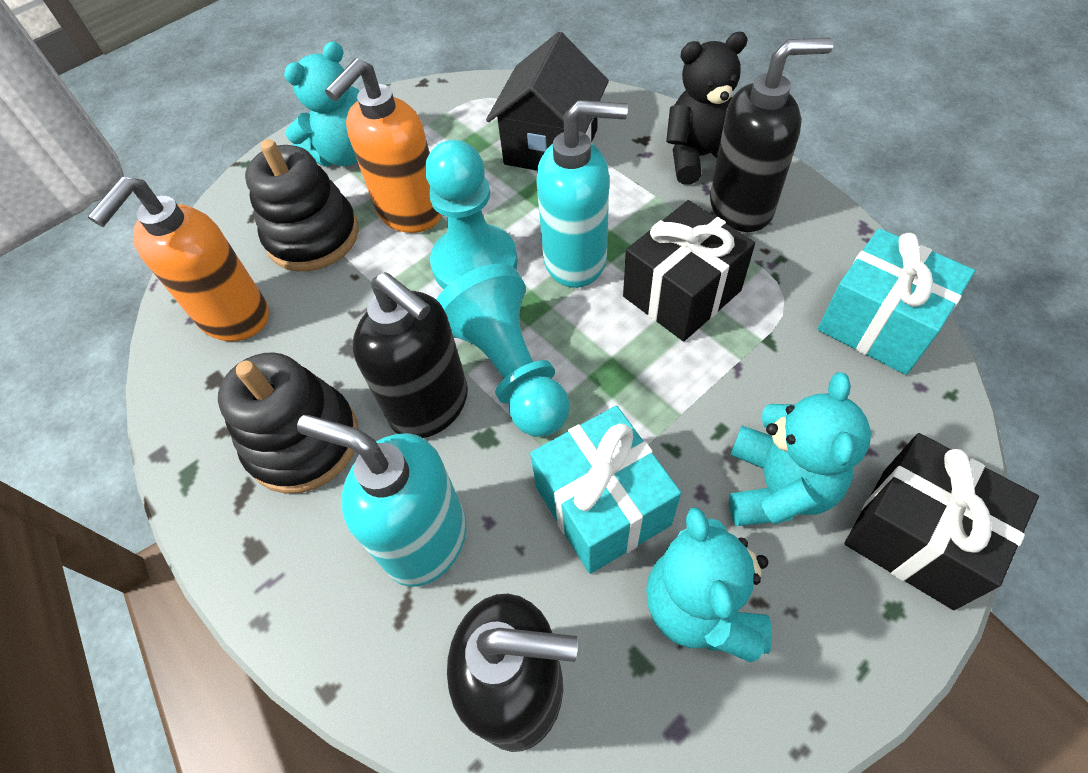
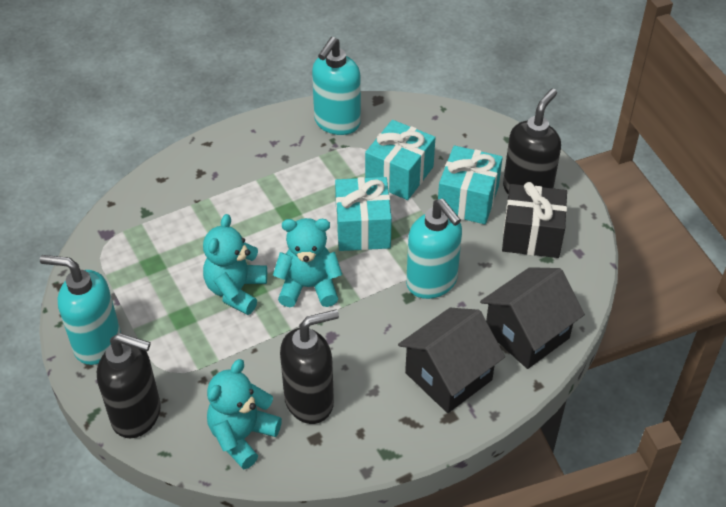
black gift: 2 -> 1
black house: 1 -> 2
black stacking toy: 2 -> 0
black teddy bear: 1 -> 0
orange soap dispenser: 2 -> 0
turquoise gift: 2 -> 3
turquoise pawn: 2 -> 0
turquoise soap dispenser: 2 -> 3

